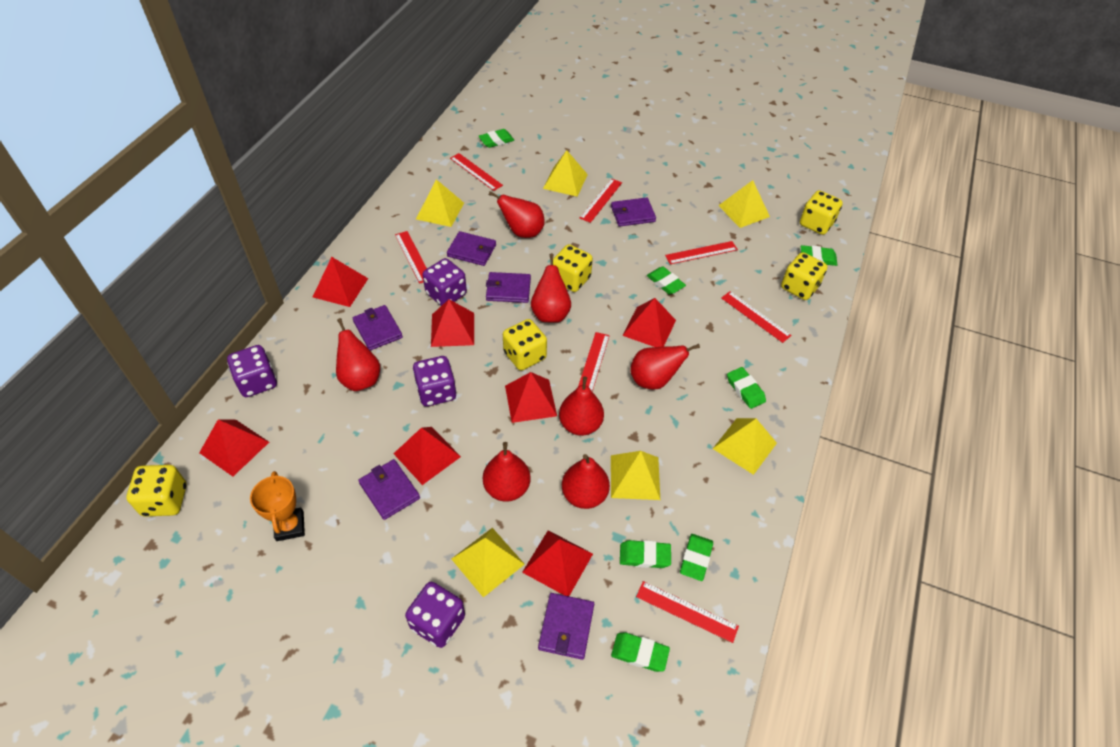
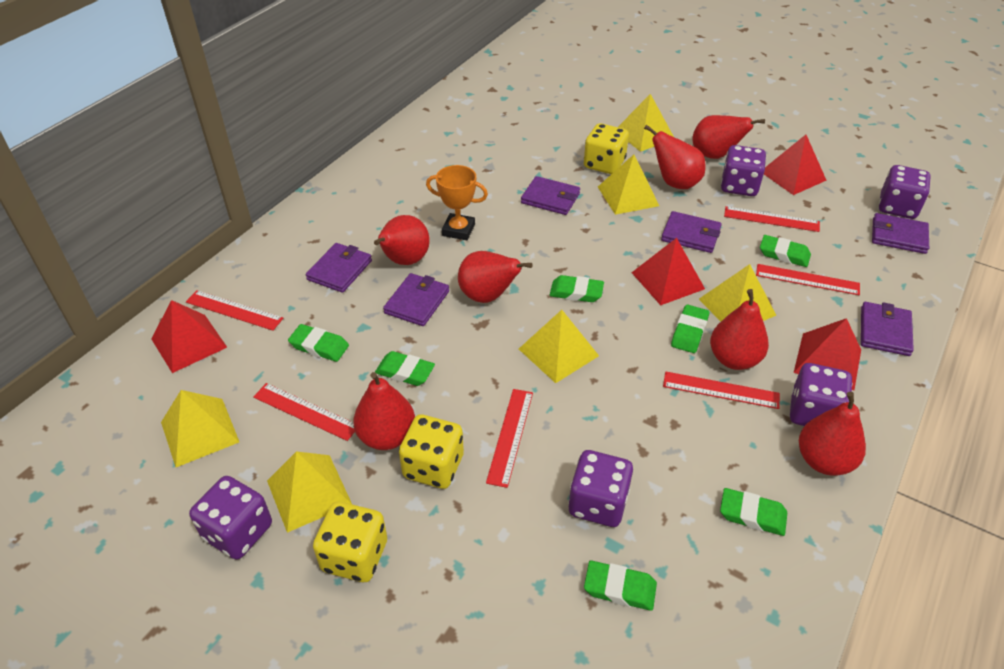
purple dice: 4 -> 5
red pyramid: 7 -> 4
red ruler: 7 -> 6
yellow dice: 5 -> 3

